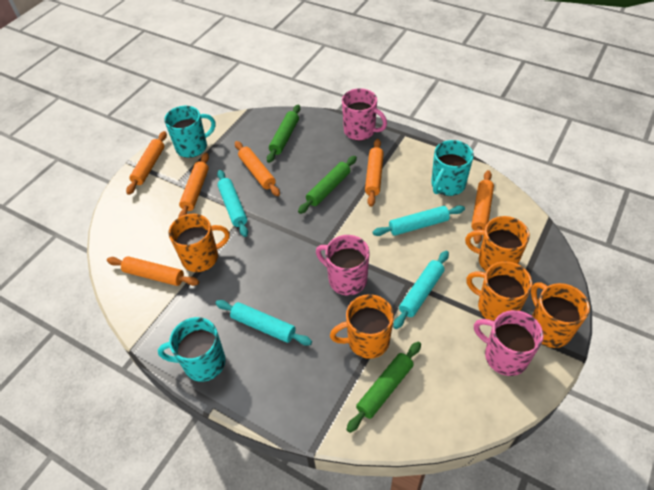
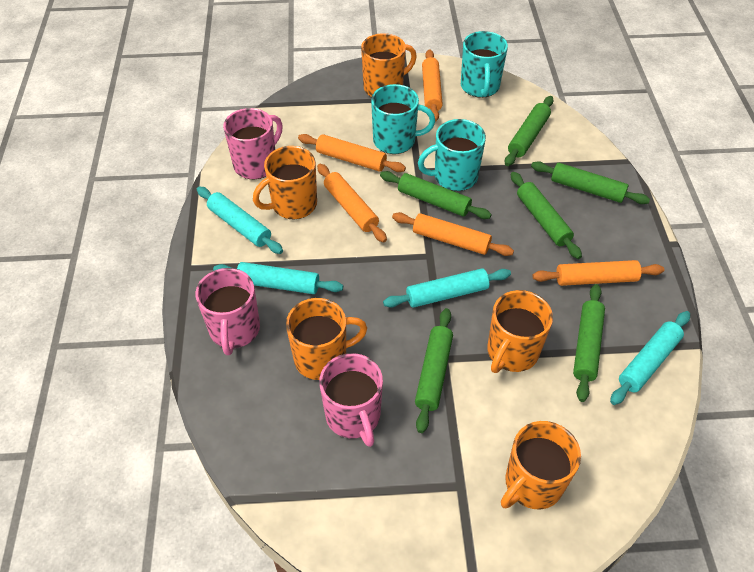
green rolling pin: 3 -> 6
orange rolling pin: 6 -> 5

